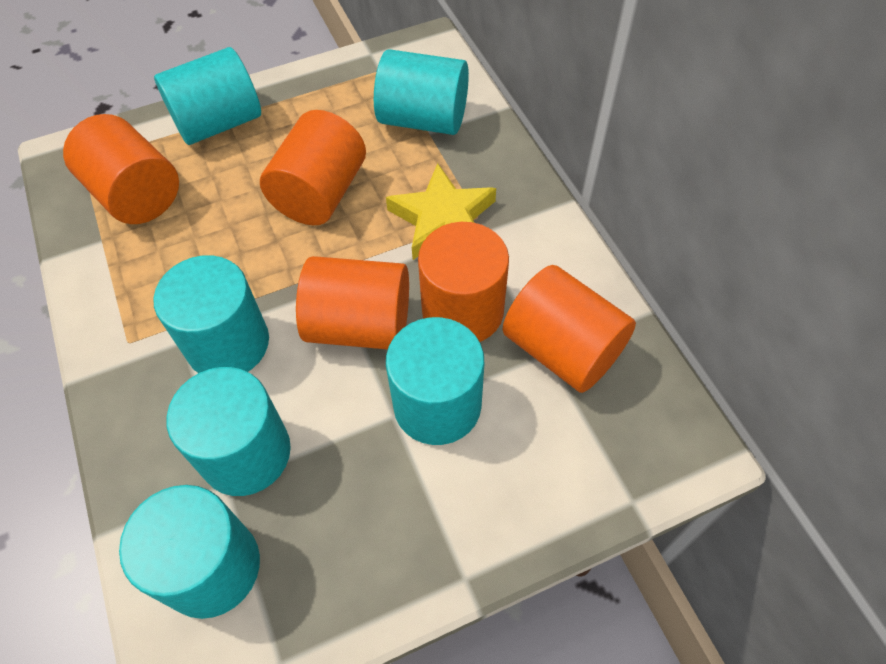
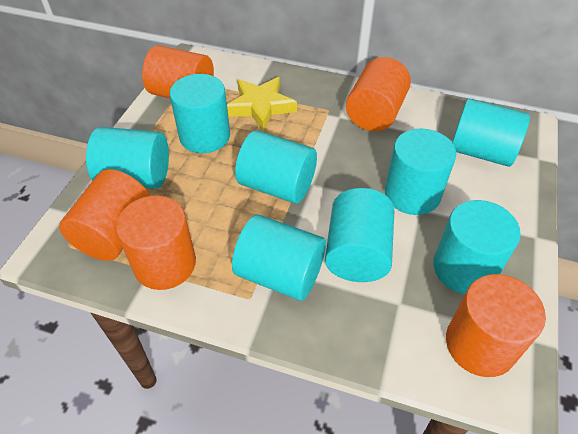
turquoise cylinder: 6 -> 8

